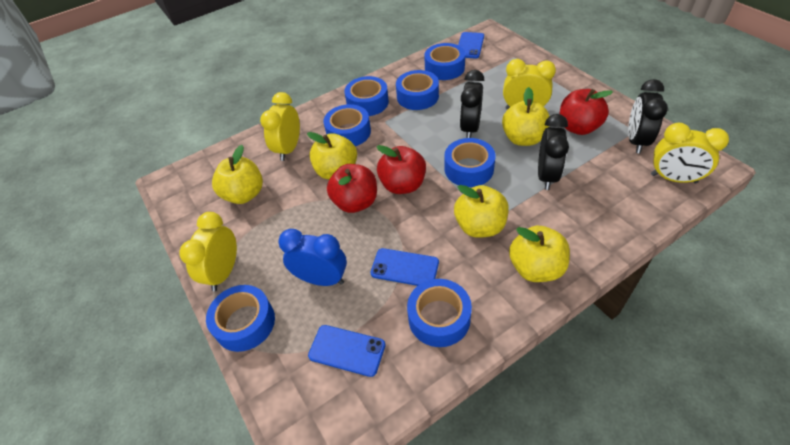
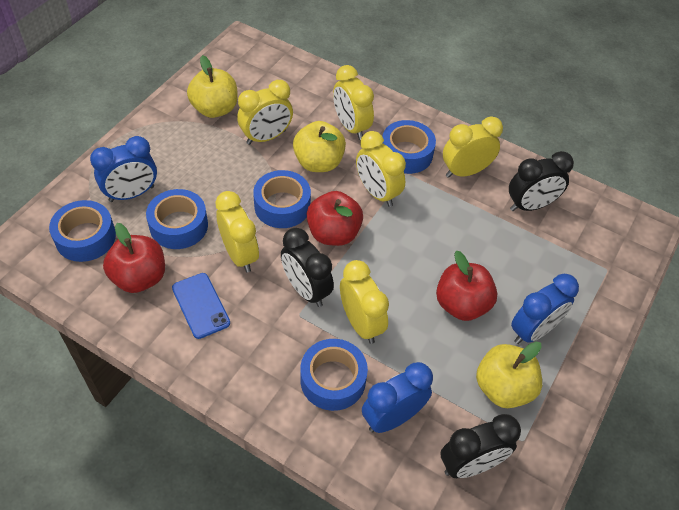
blue clock: 1 -> 3
blue phone: 3 -> 1
blue tape: 7 -> 5
yellow apple: 5 -> 3
yellow clock: 4 -> 6

